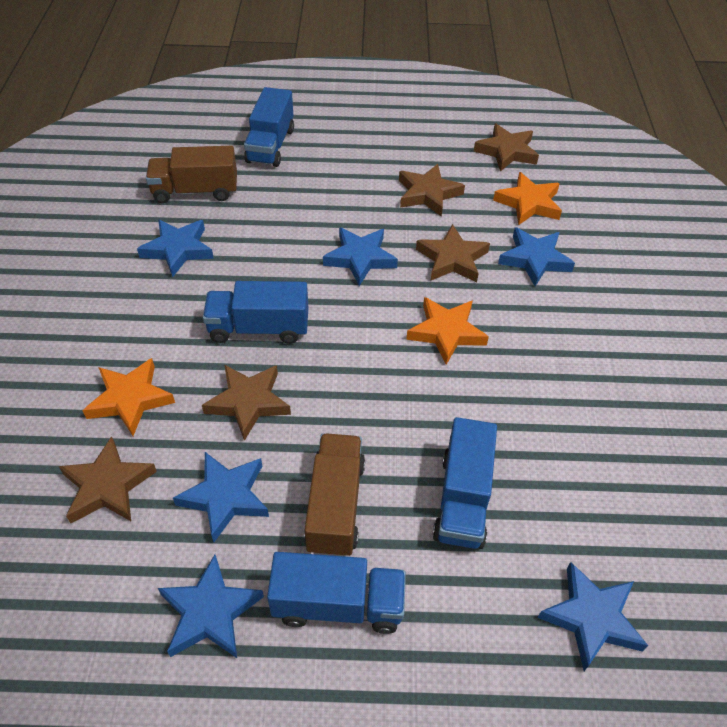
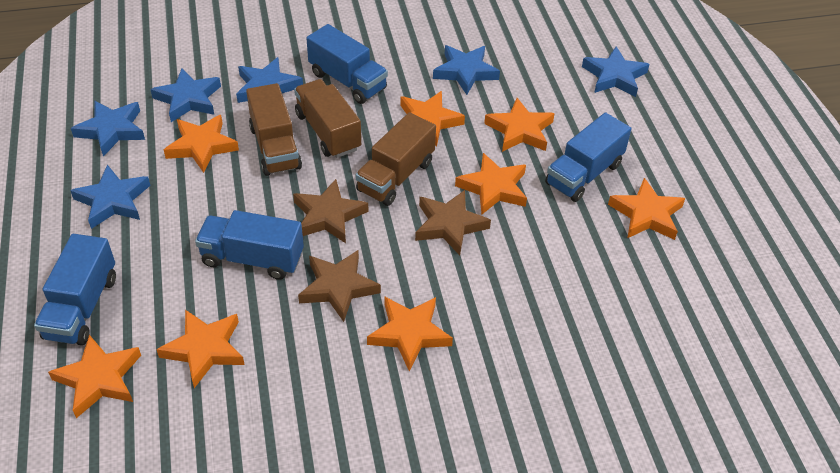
brown star: 5 -> 3
brown truck: 2 -> 3
orange star: 3 -> 8

